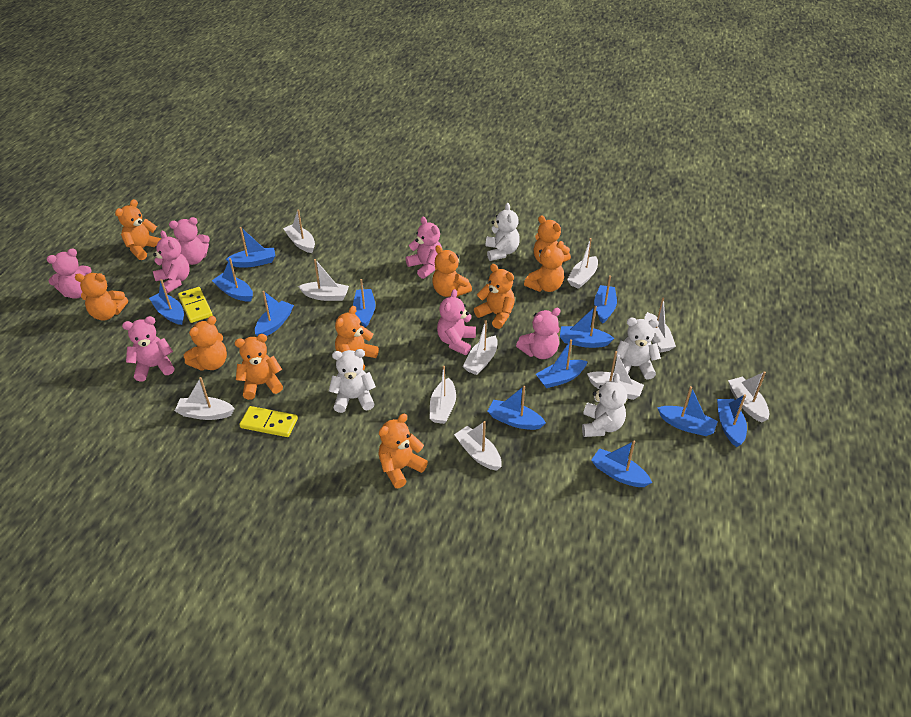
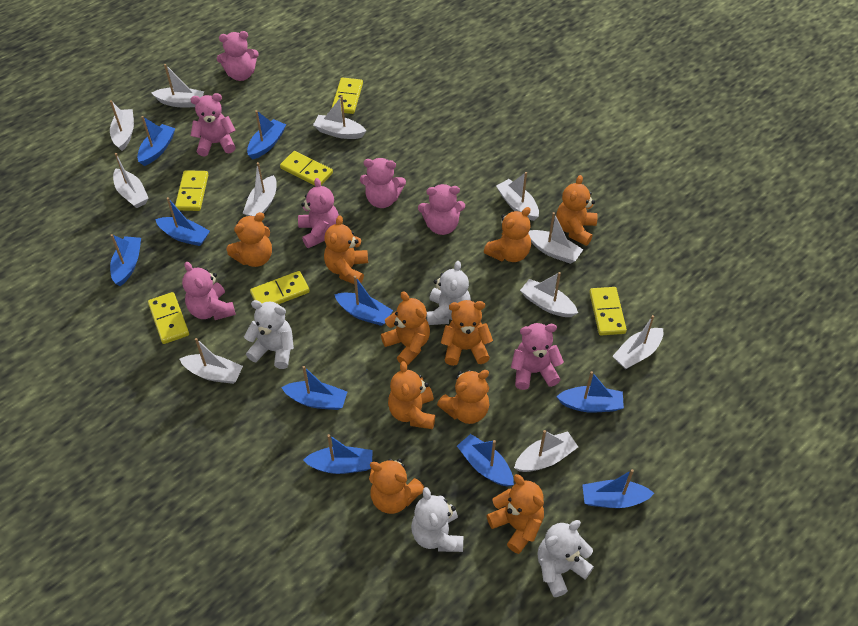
blue boat: 12 -> 10
white boat: 10 -> 11
yellow domino: 2 -> 6

